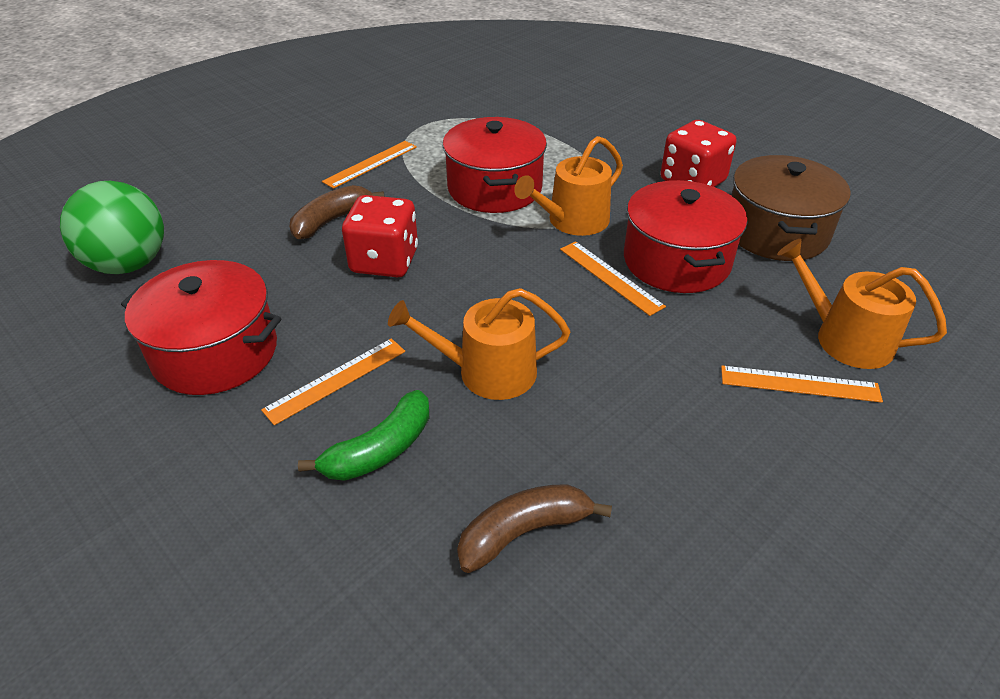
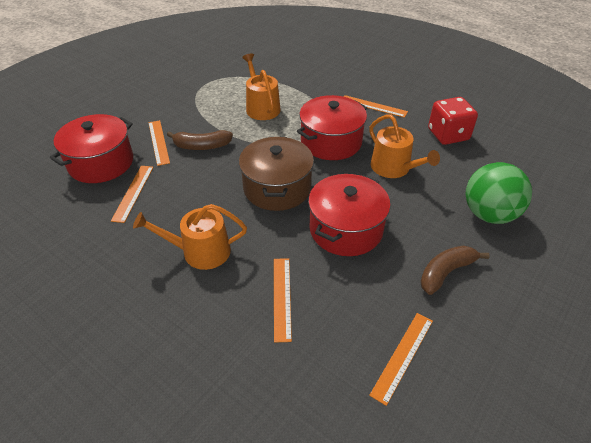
green banana: 1 -> 0
orange ruler: 4 -> 5
red dice: 2 -> 1

